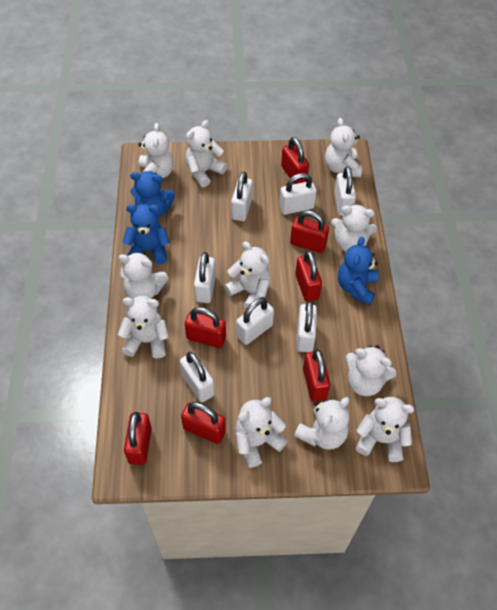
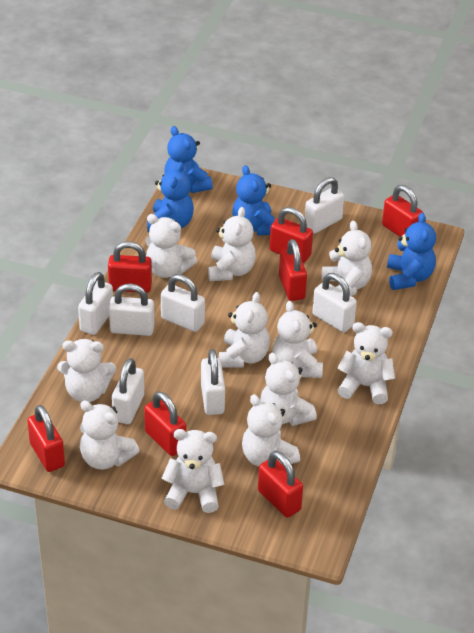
blue teddy bear: 3 -> 4

